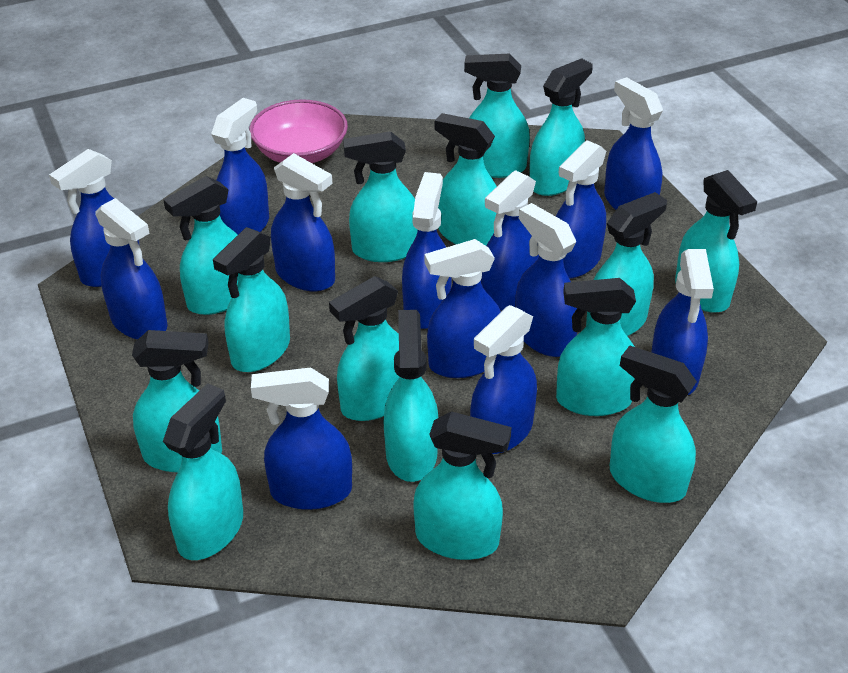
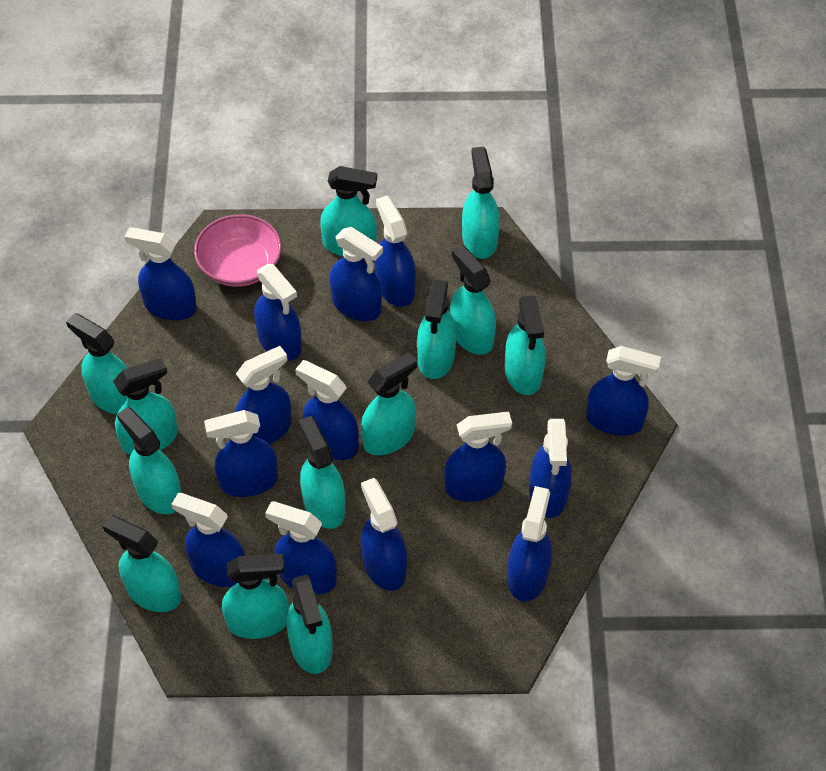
blue spray bottle: 13 -> 14
turquoise spray bottle: 15 -> 13

